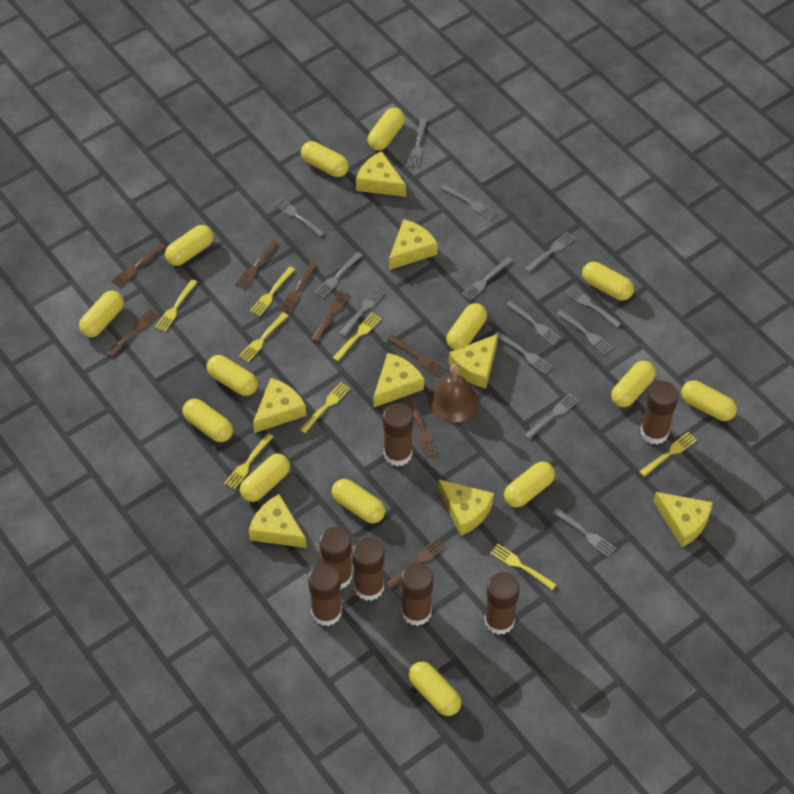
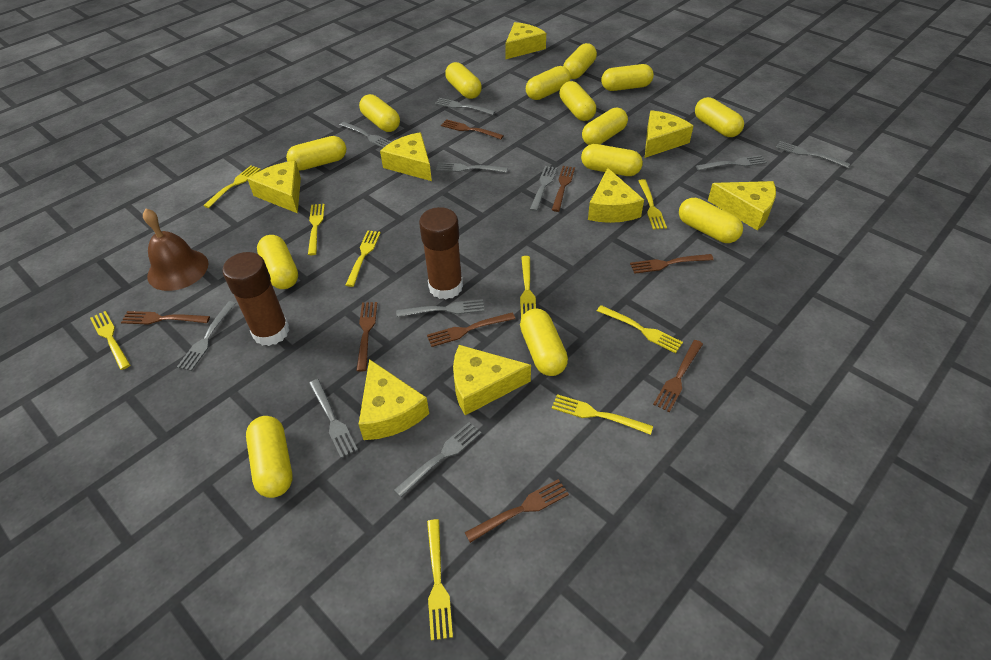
brown glue stick: 7 -> 2
grey fork: 13 -> 10
yellow fork: 8 -> 9

